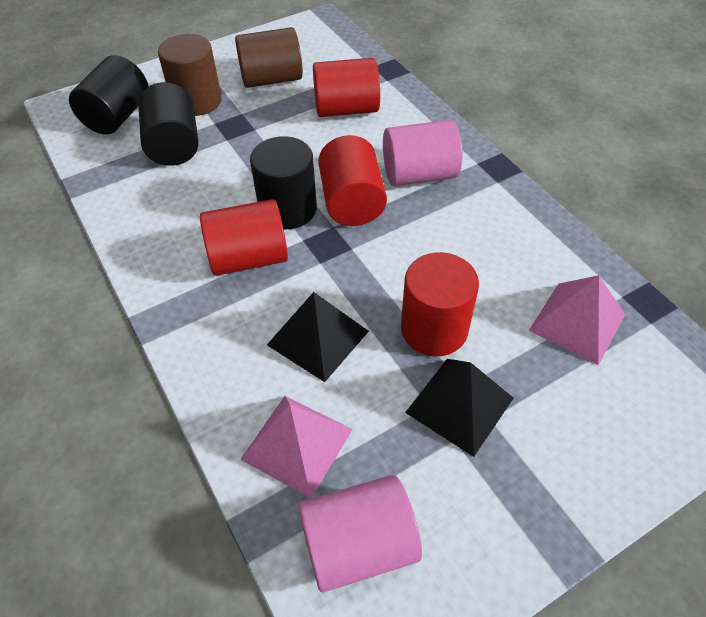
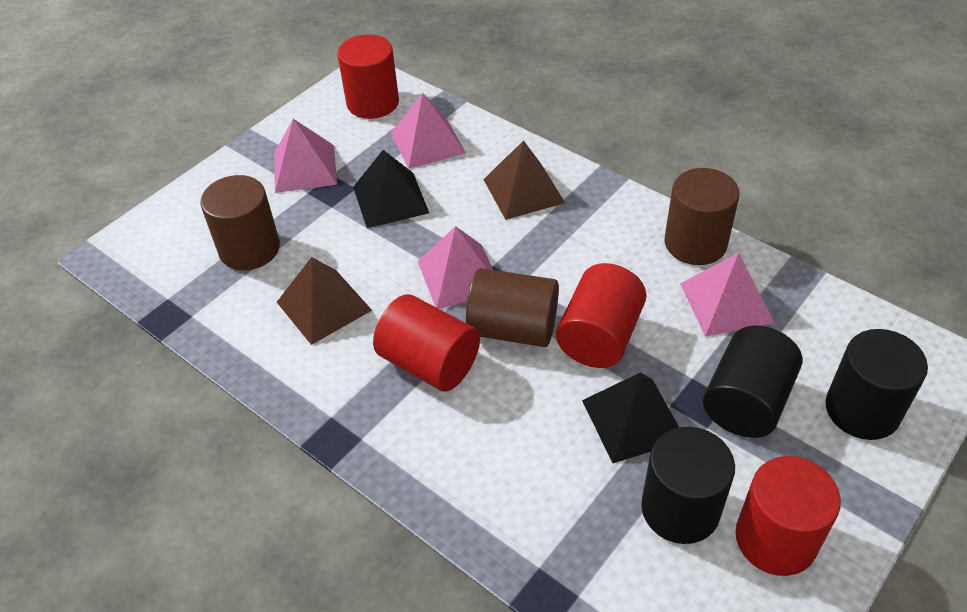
brown cylinder: 2 -> 3
brown pyramid: 0 -> 2
pink cylinder: 2 -> 0
pink pyramid: 2 -> 4

